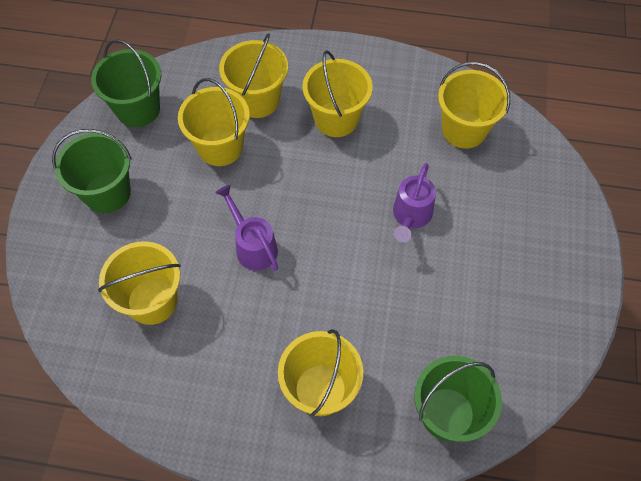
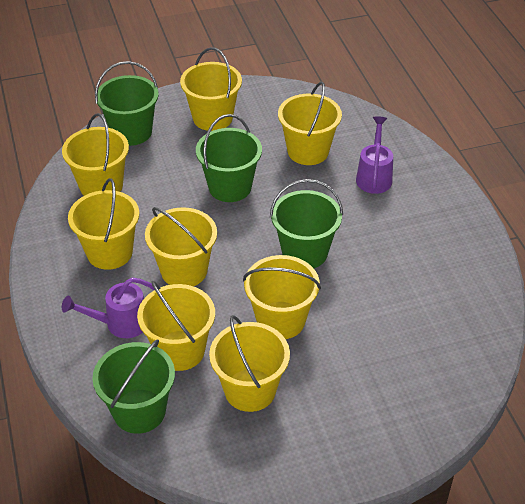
green bucket: 3 -> 4
yellow bucket: 6 -> 8

